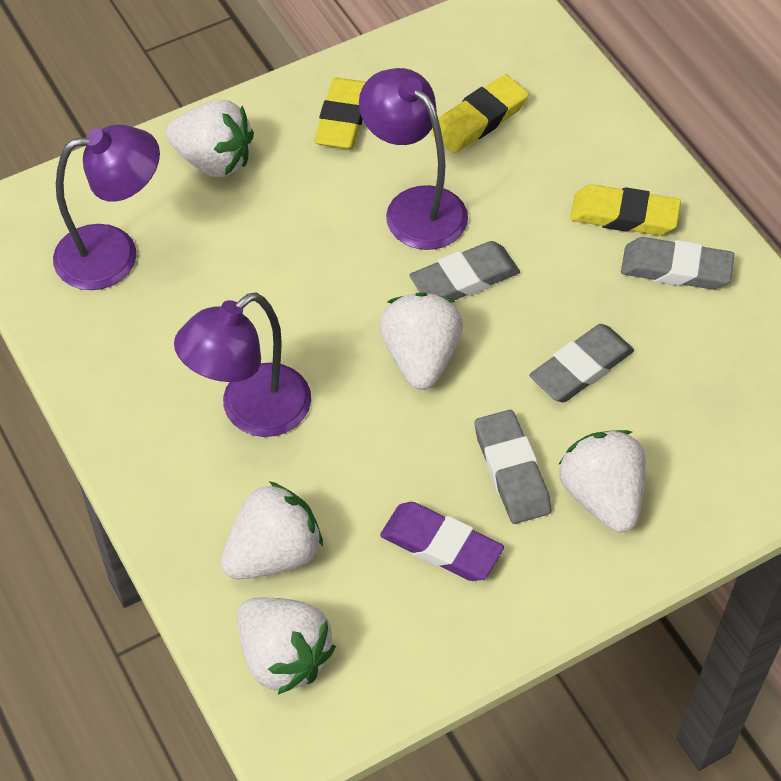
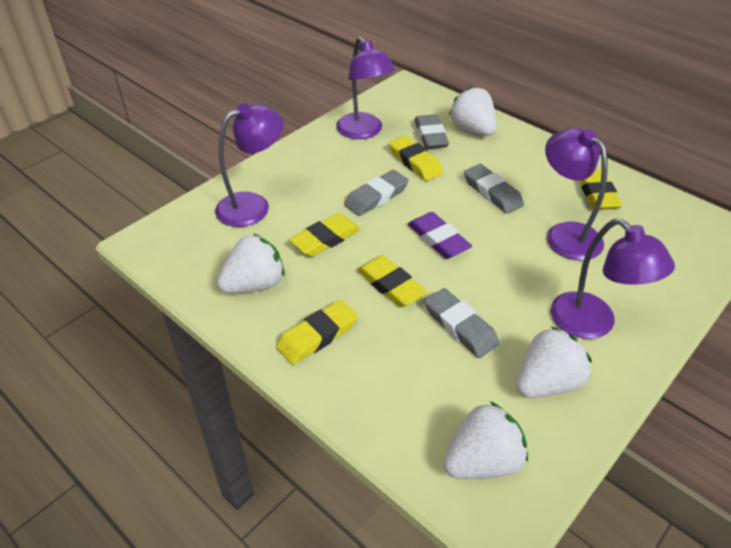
purple lamp: 3 -> 4
white strawberry: 5 -> 4
yellow eraser: 3 -> 5

